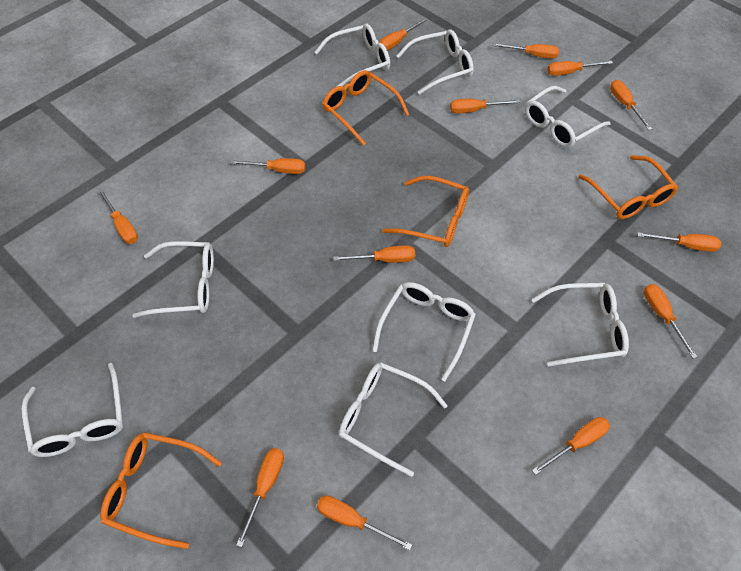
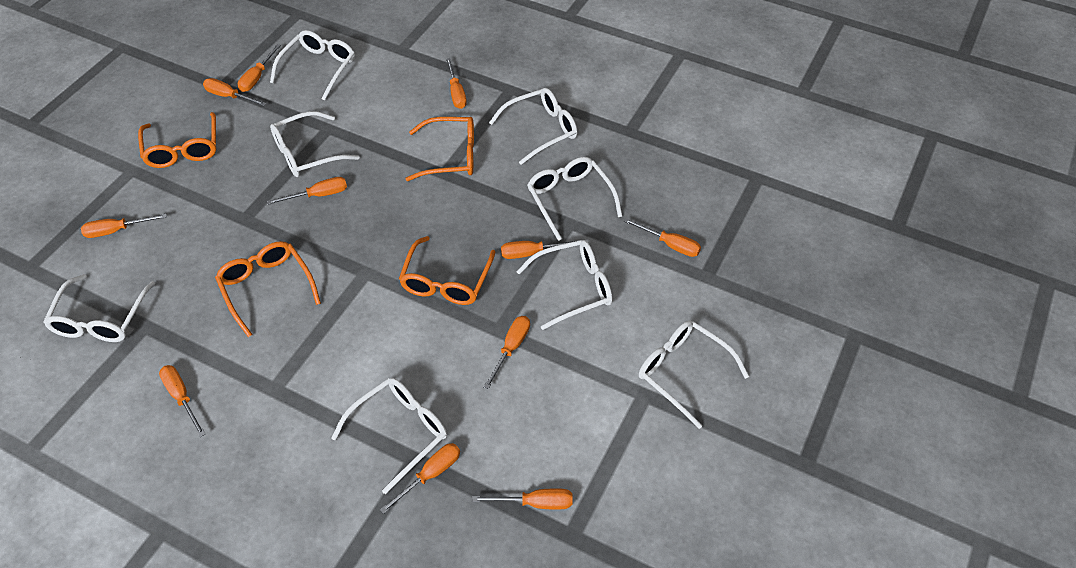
orange screwdriver: 13 -> 11

